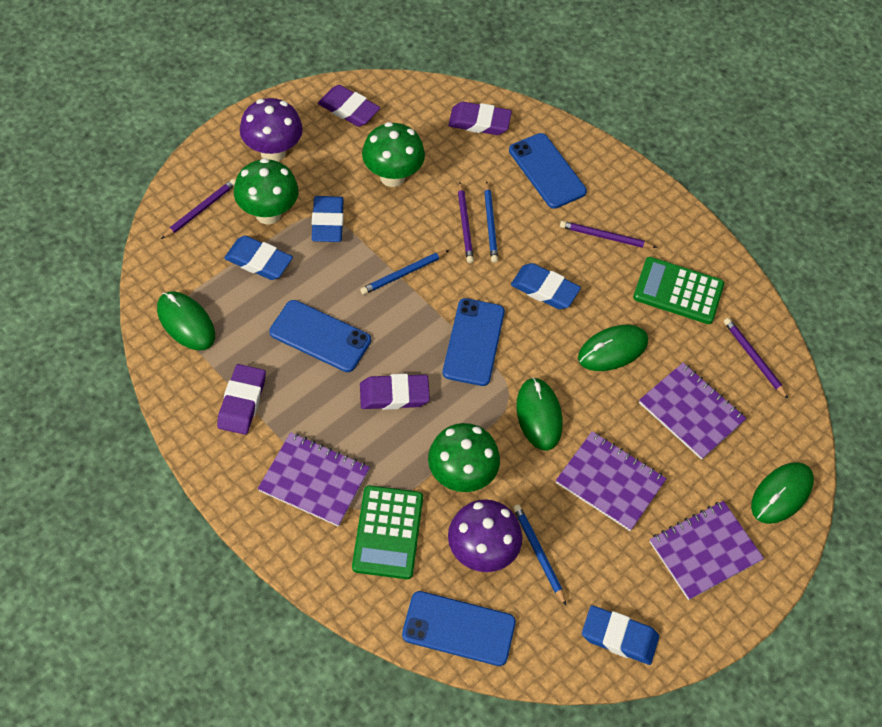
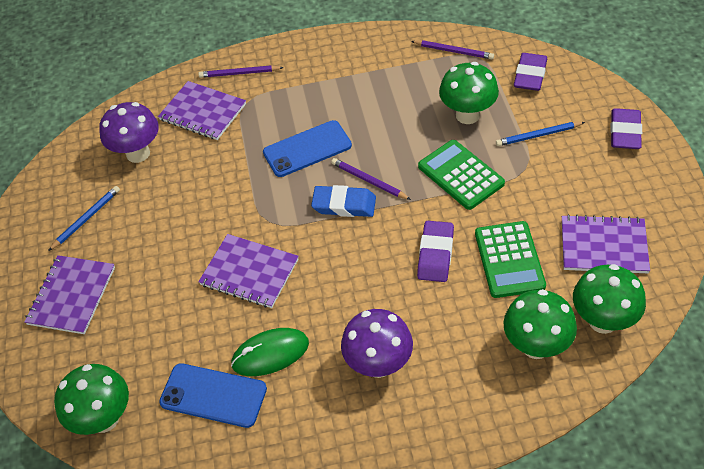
blue eraser: 4 -> 1
blue pencil: 3 -> 2
blue phone: 4 -> 2
green mouse: 4 -> 1
green mushroom: 3 -> 4
purple eraser: 4 -> 3
purple pencil: 4 -> 3

